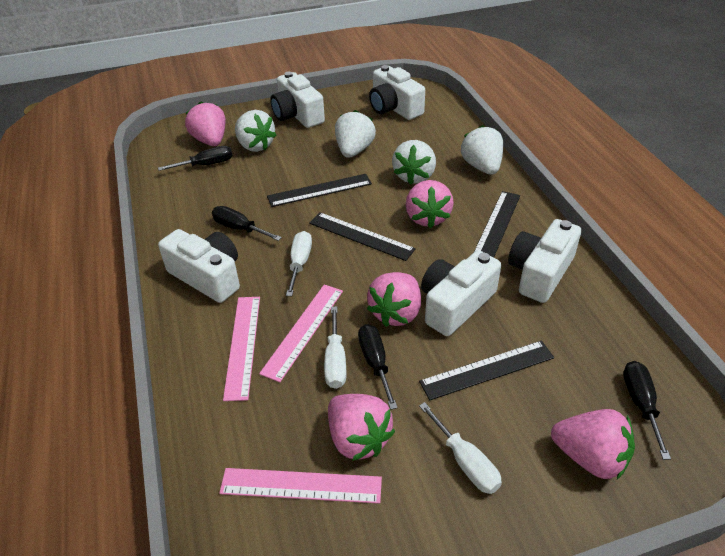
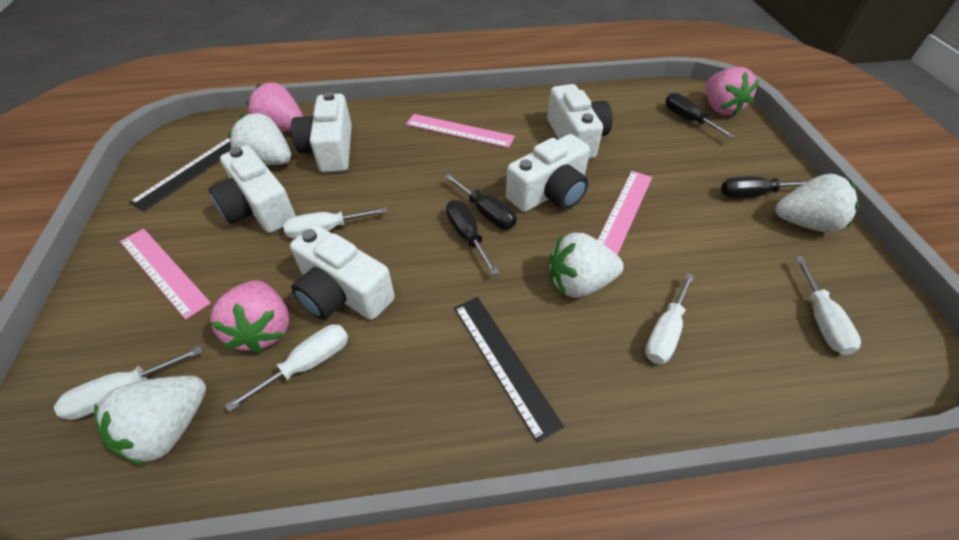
black ruler: 4 -> 2
pink strawberry: 5 -> 3
white screwdriver: 3 -> 5

